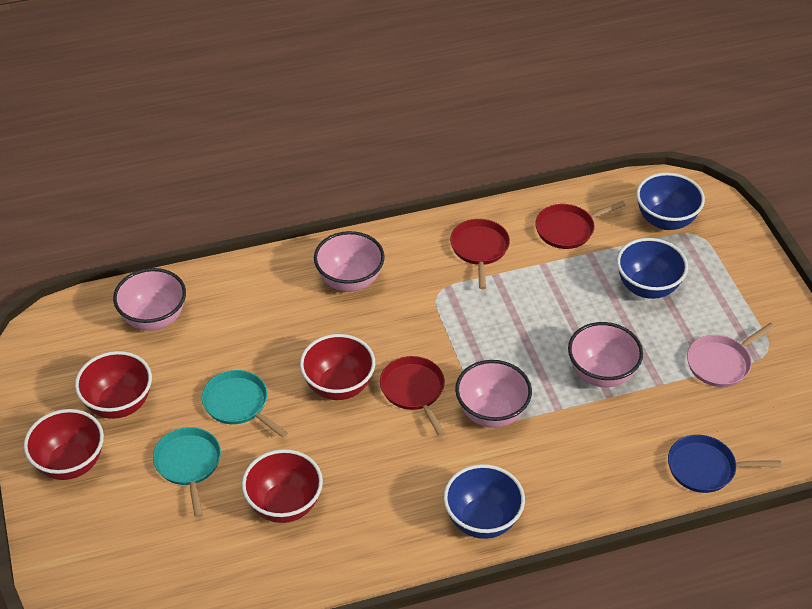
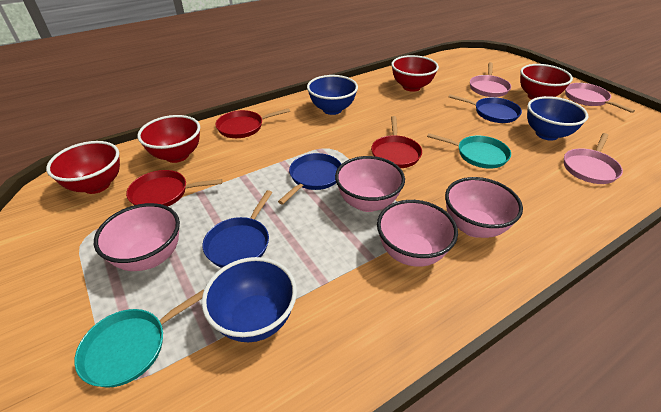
blue pan: 1 -> 3
pink pan: 1 -> 3

